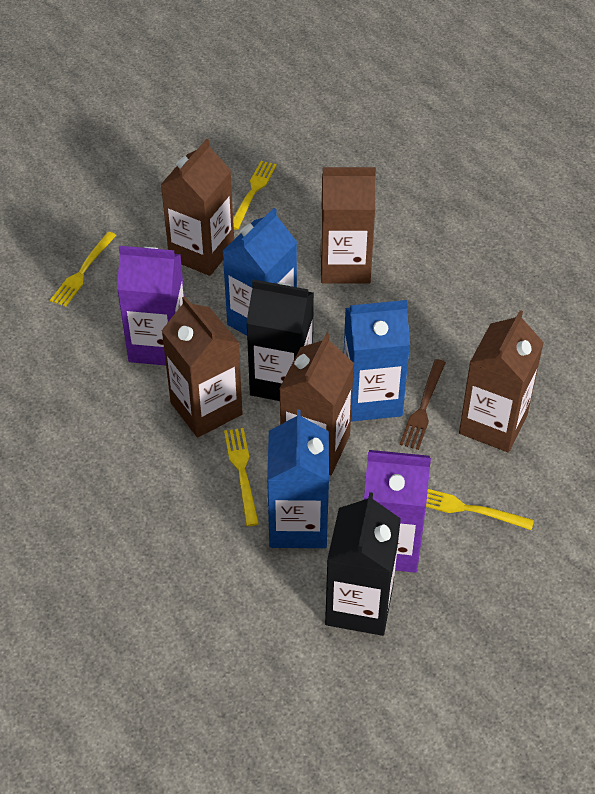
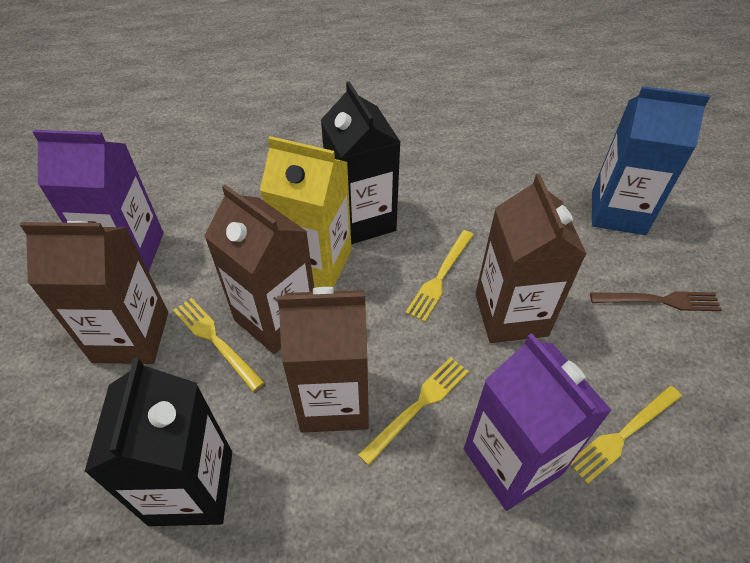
blue carton: 3 -> 1
brown carton: 5 -> 4
yellow carton: 0 -> 1

